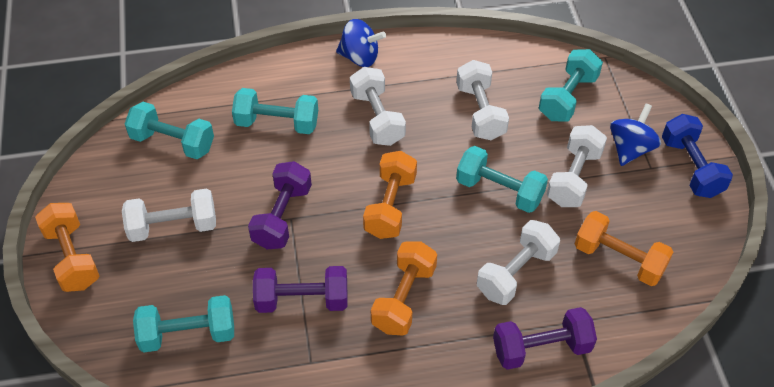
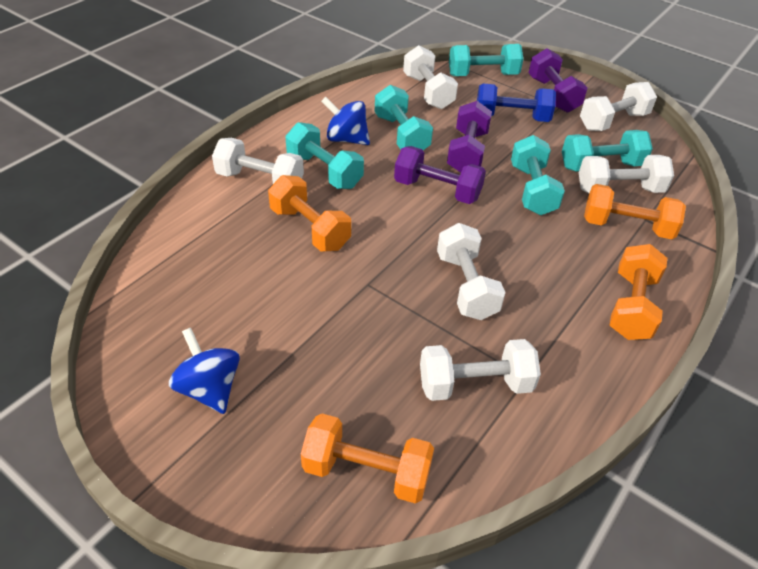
white dumbbell: 5 -> 6

